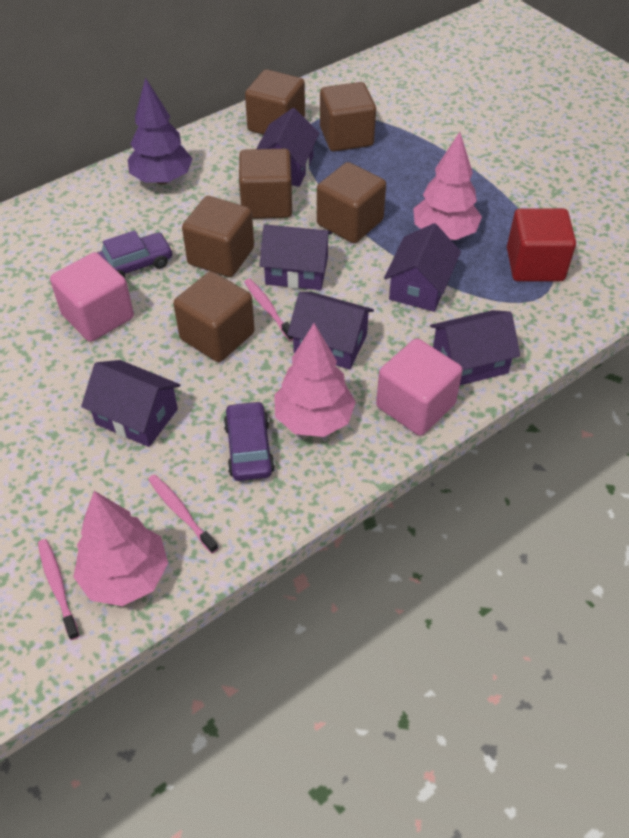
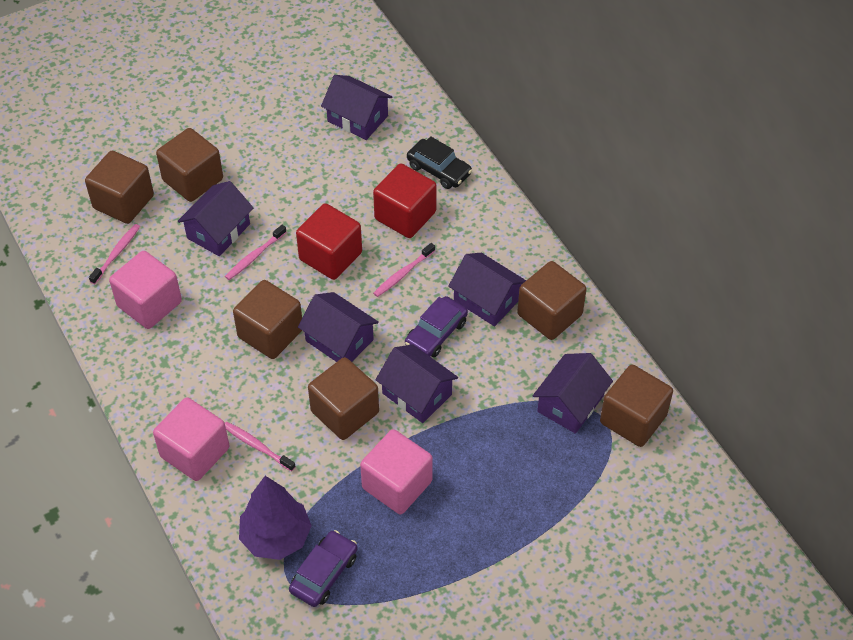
black car: 0 -> 1
pink cube: 2 -> 3
pink toothbrush: 3 -> 4
pink tree: 3 -> 0
red cube: 1 -> 2

